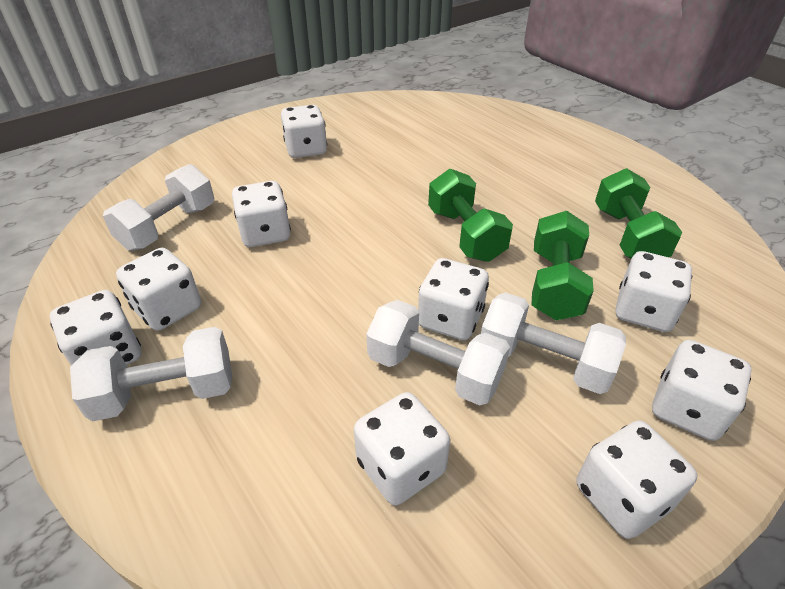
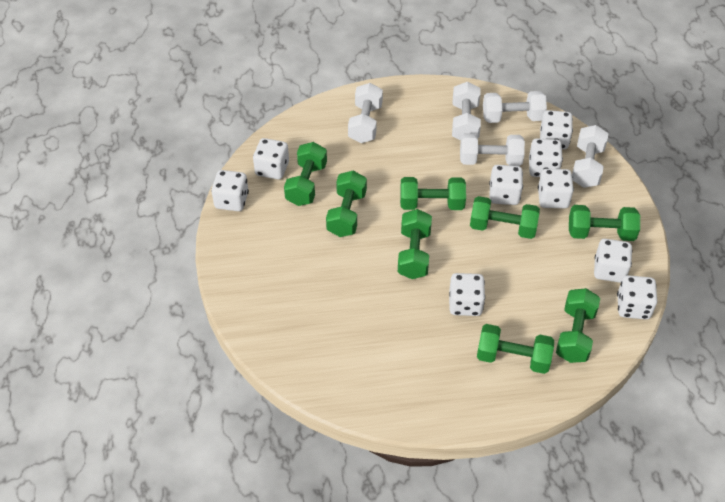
green dumbbell: 3 -> 8
white dumbbell: 4 -> 5

